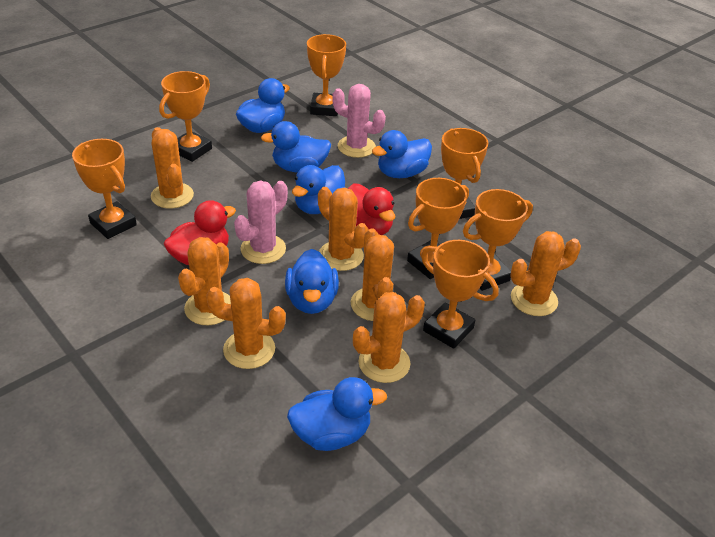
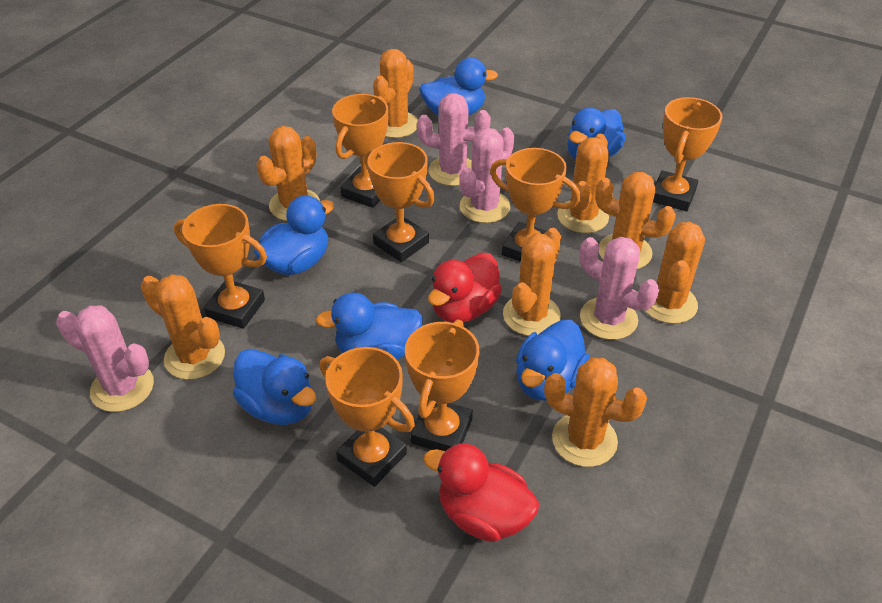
orange cactus: 7 -> 8
pink cactus: 2 -> 4

